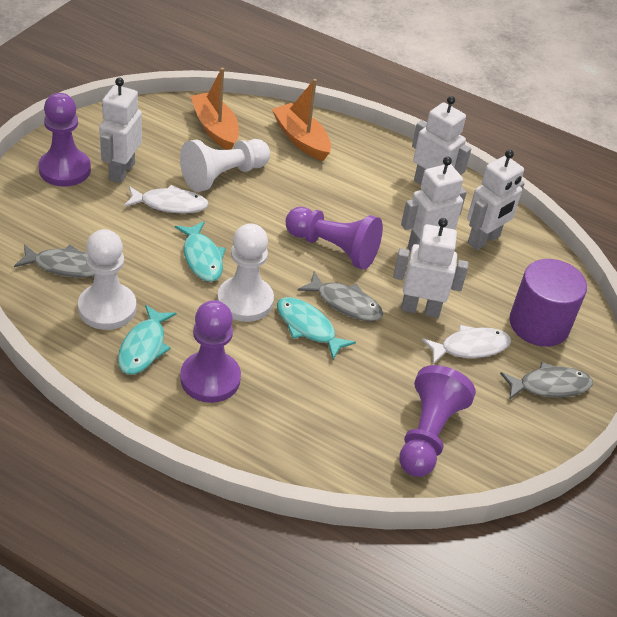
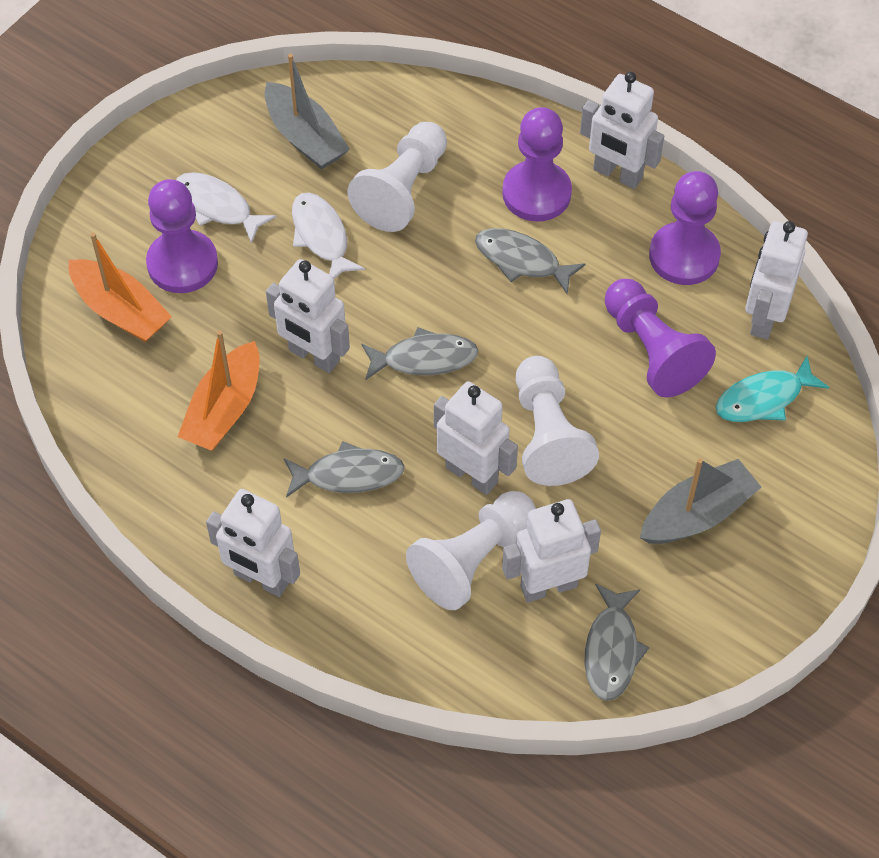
grey boat: 0 -> 2
grey fish: 3 -> 4
purple cylinder: 1 -> 0
turquoise fish: 3 -> 1
white robot: 5 -> 6

